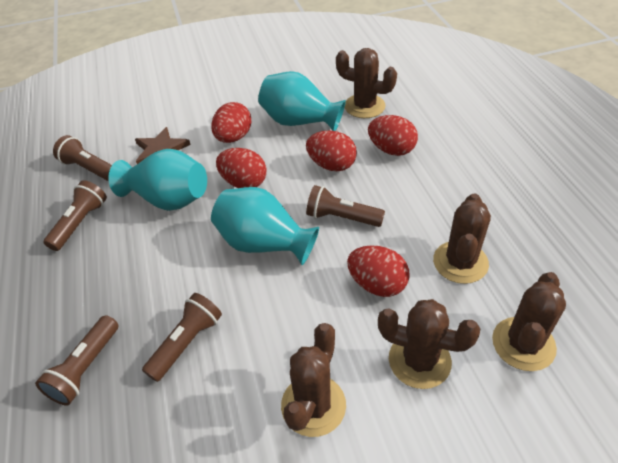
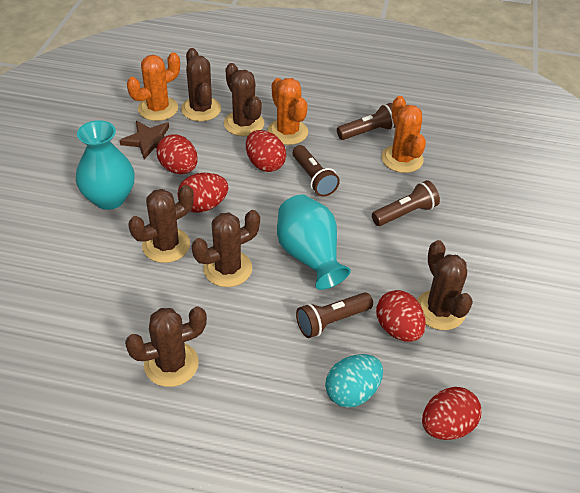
brown cactus: 5 -> 6
brown flashlight: 5 -> 4
orange cactus: 0 -> 3
turquoise egg: 0 -> 1
turquoise vase: 3 -> 2

